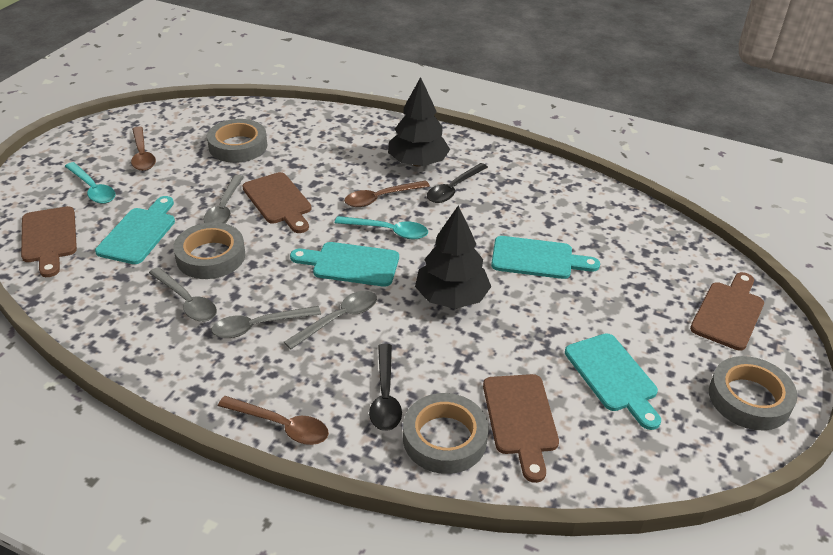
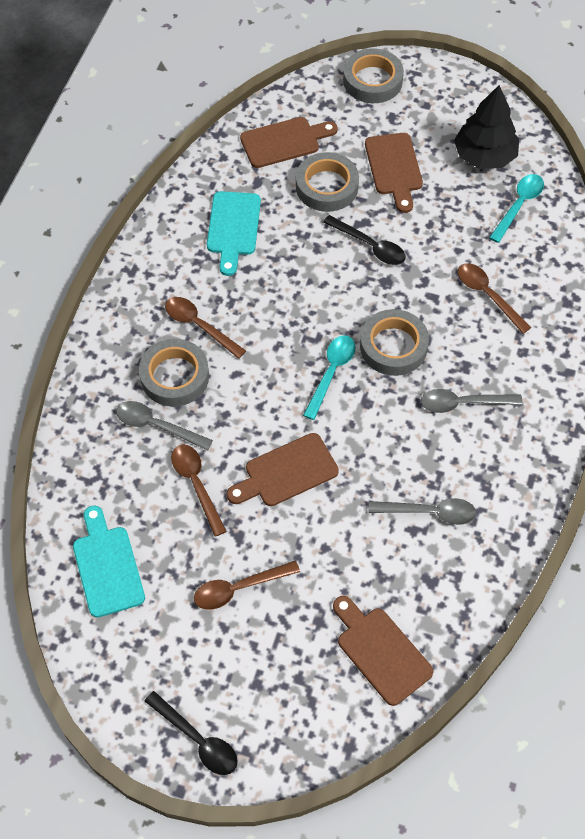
black tree: 2 -> 1
brown spoon: 3 -> 4
grey spoon: 4 -> 3
turquoise cutting board: 4 -> 2

